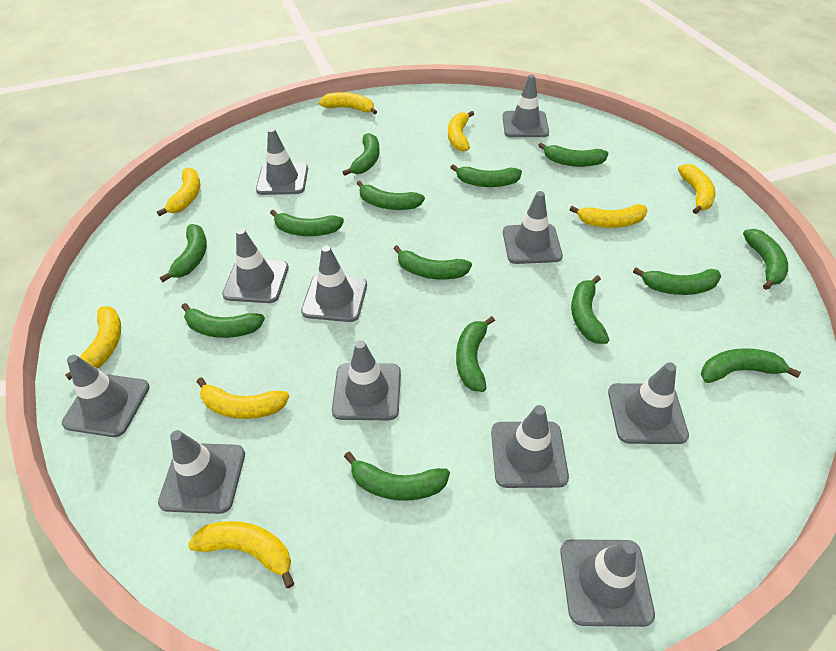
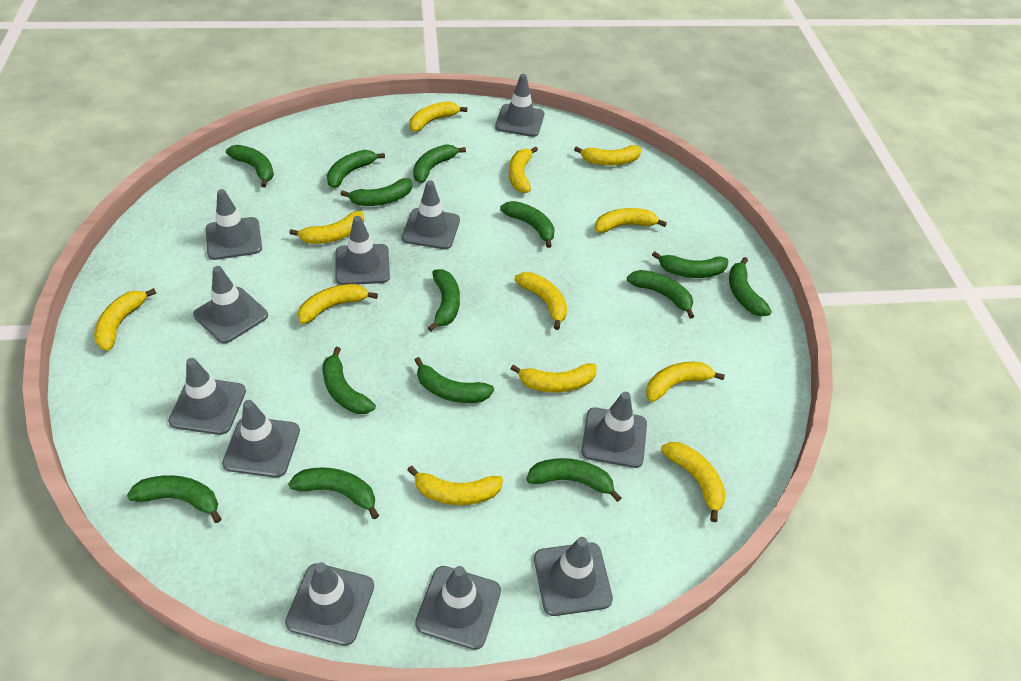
yellow banana: 8 -> 12

